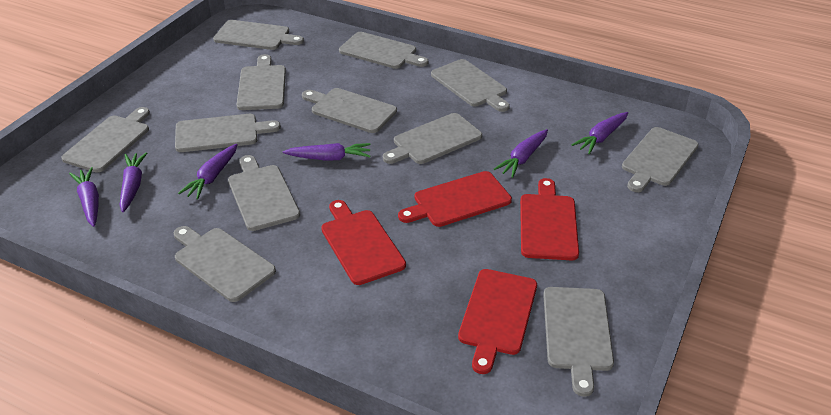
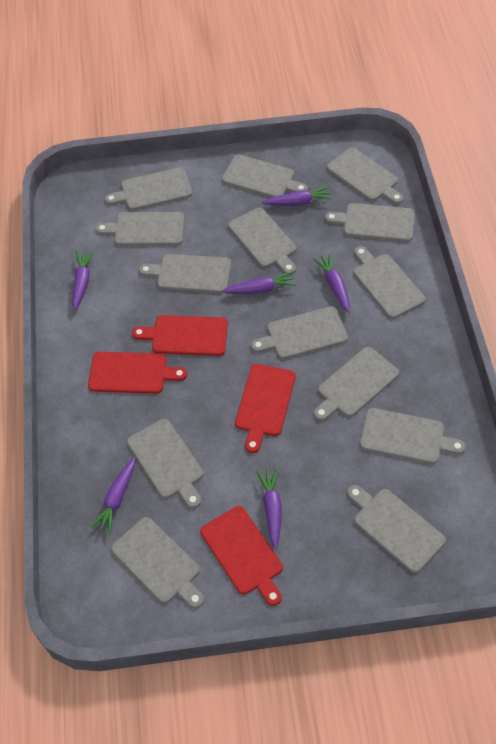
grey cutting board: 12 -> 14

